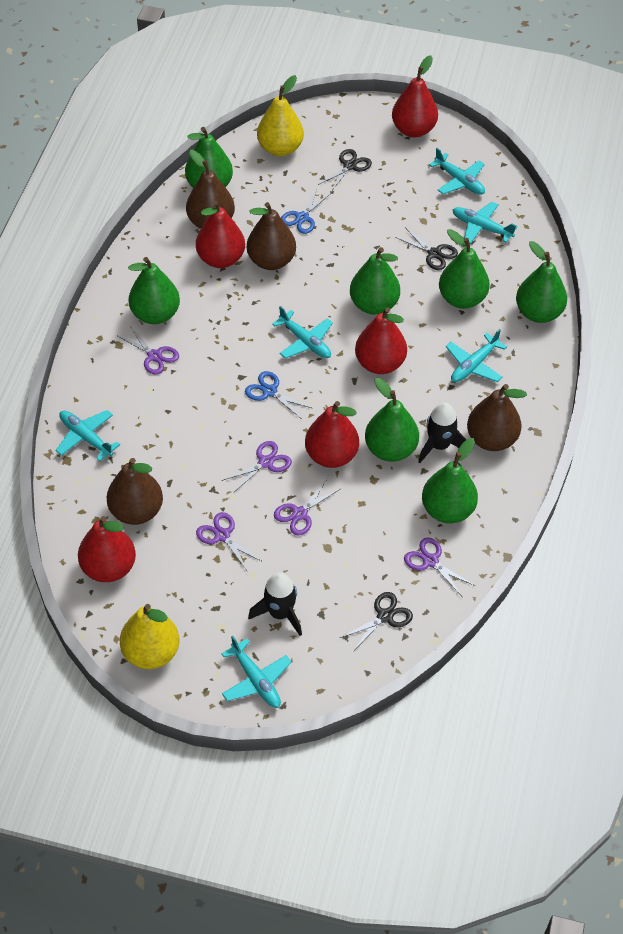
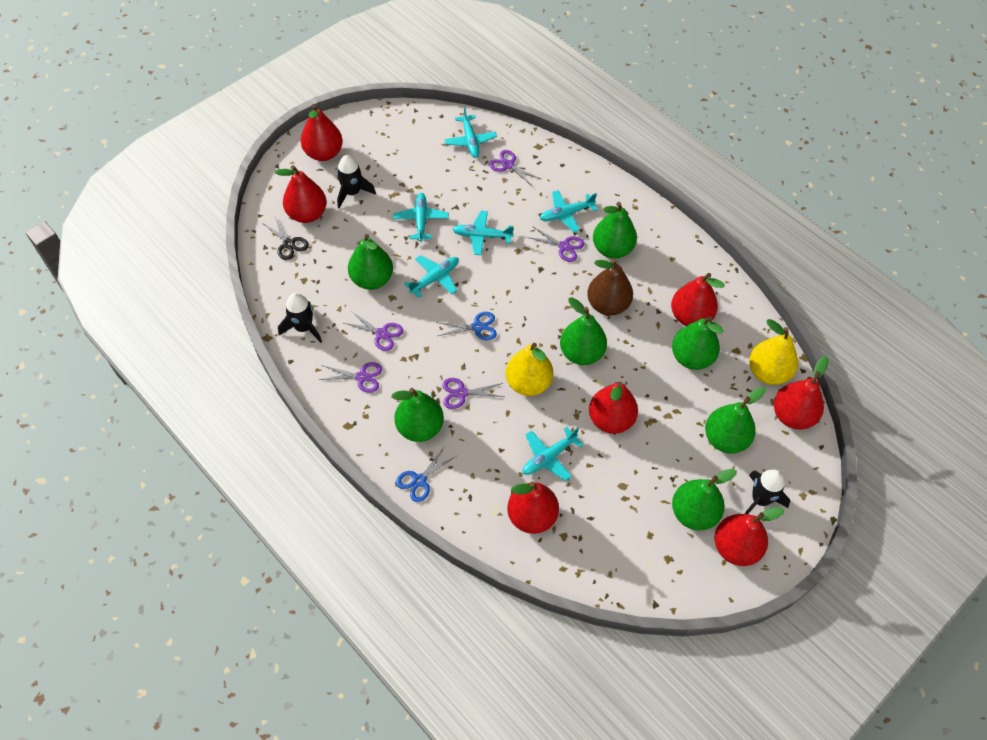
black rocket: 2 -> 3
black scissors: 3 -> 1
brown pear: 4 -> 1
red pear: 5 -> 7

